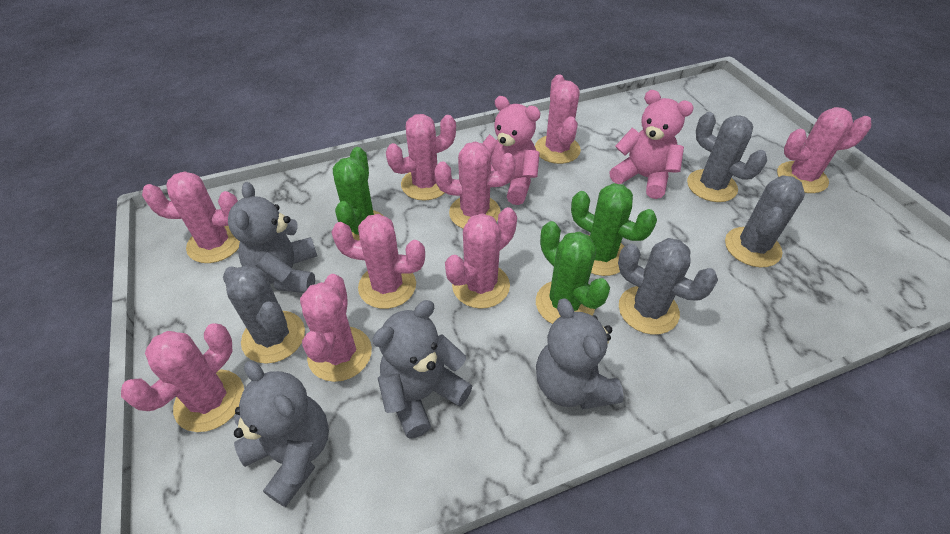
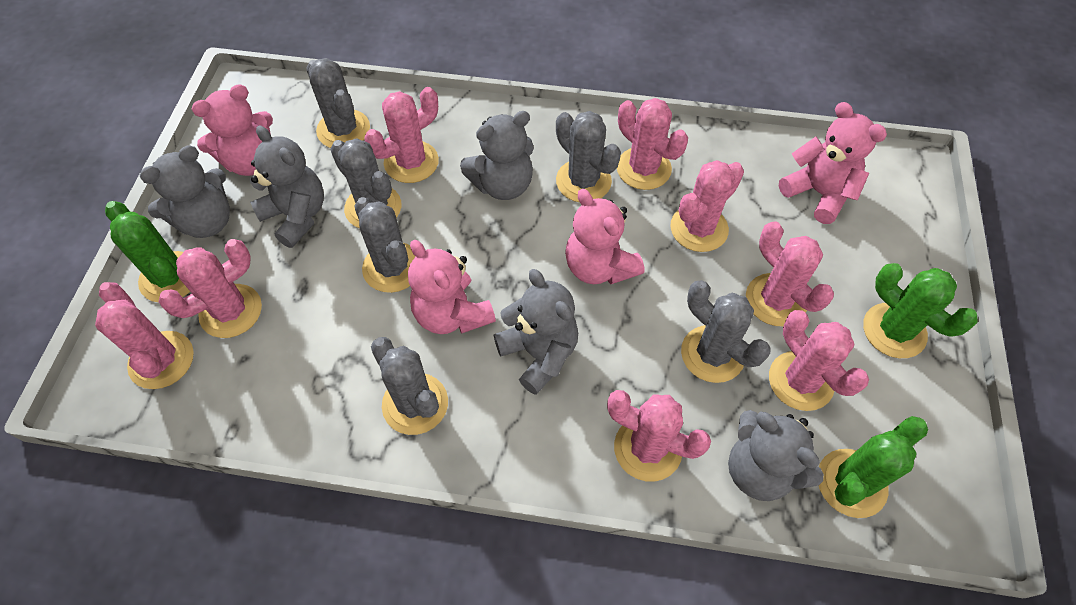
grey cactus: 4 -> 6
grey teddy bear: 4 -> 5
pink cactus: 9 -> 8
pink teddy bear: 2 -> 4

